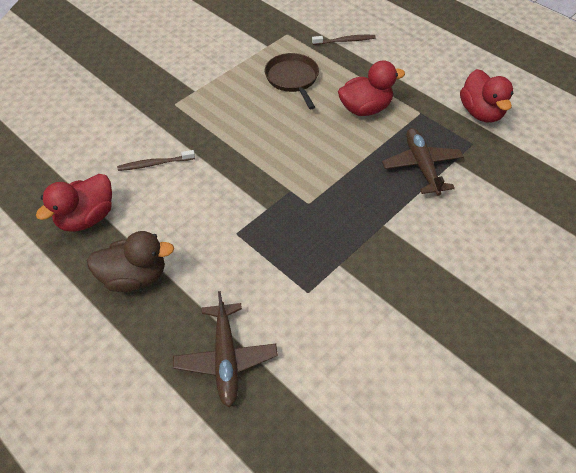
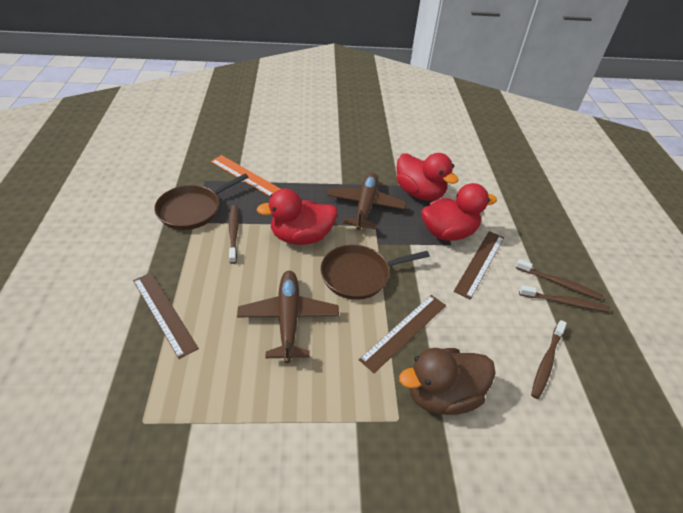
brown pan: 1 -> 2
brown ruler: 0 -> 3
brown toothbrush: 2 -> 4
orange ruler: 0 -> 1

